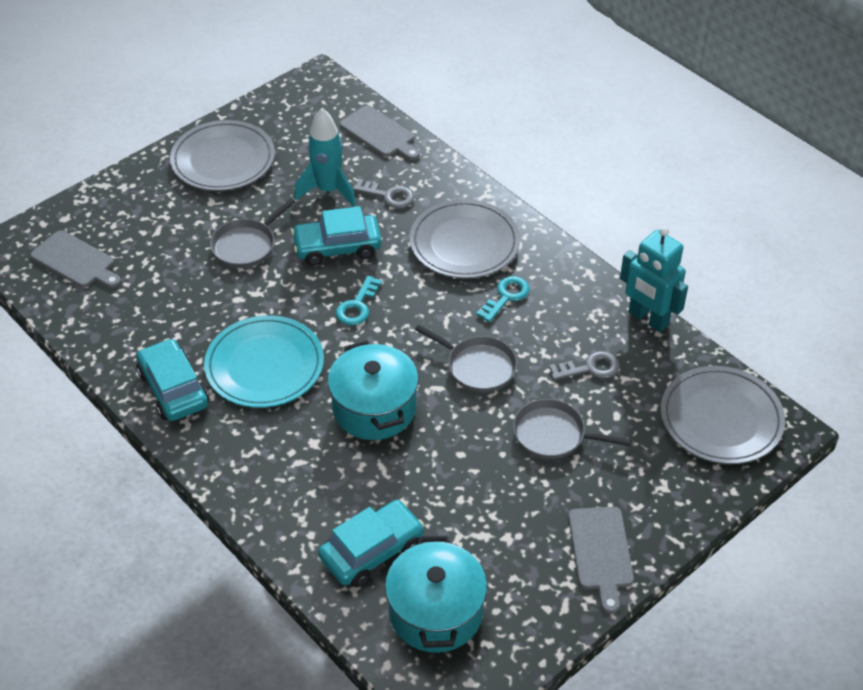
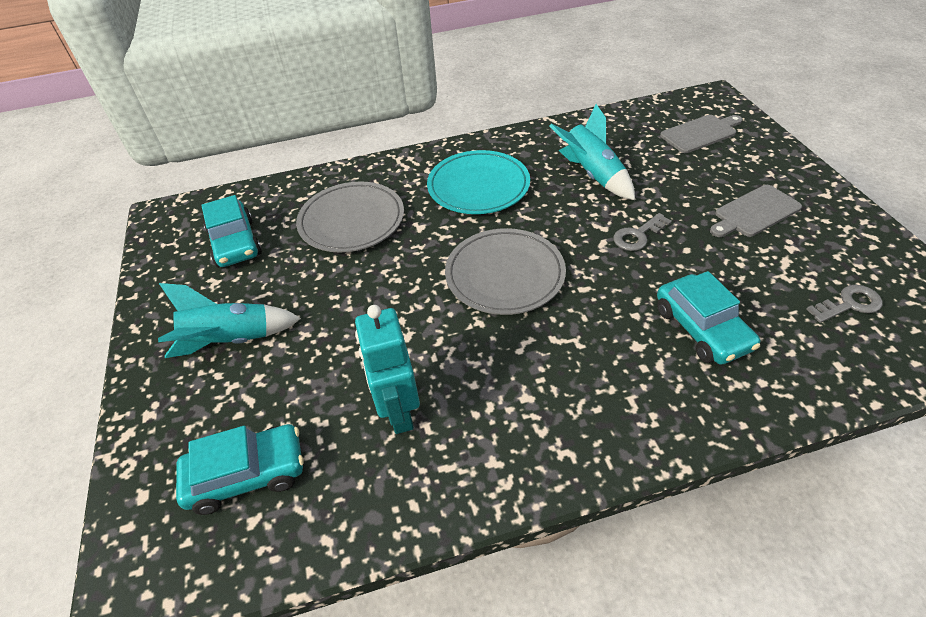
grey cutting board: 3 -> 2
grey pan: 3 -> 0
grey plate: 3 -> 2
turquoise key: 2 -> 0
turquoise pot: 2 -> 0
turquoise rocket: 1 -> 2

